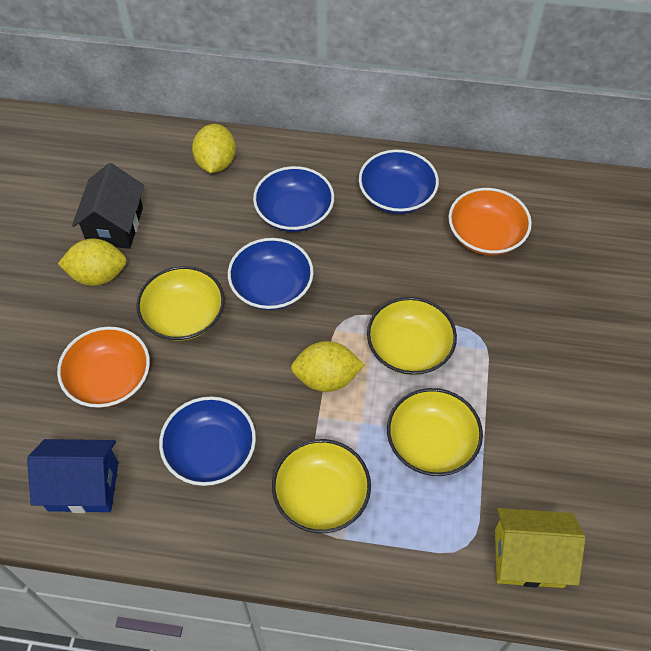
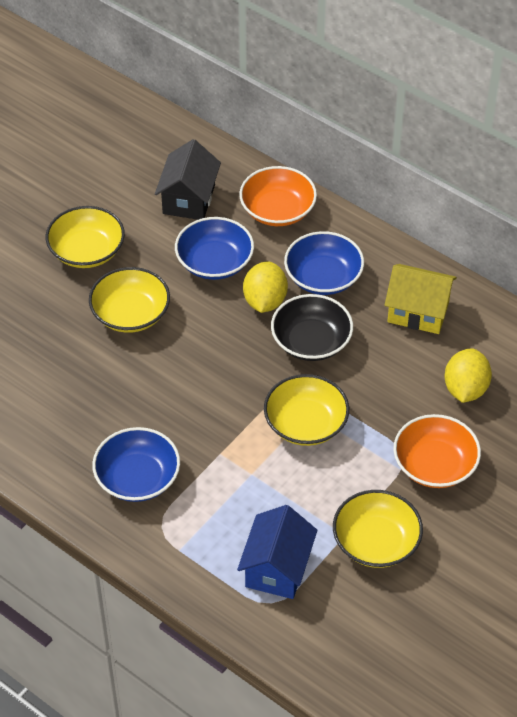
black bowl: 0 -> 1
blue bowl: 4 -> 3
yellow lemon: 3 -> 2

